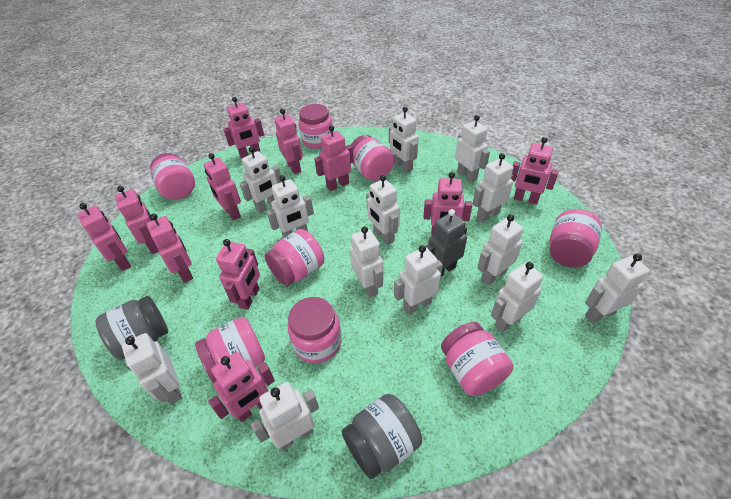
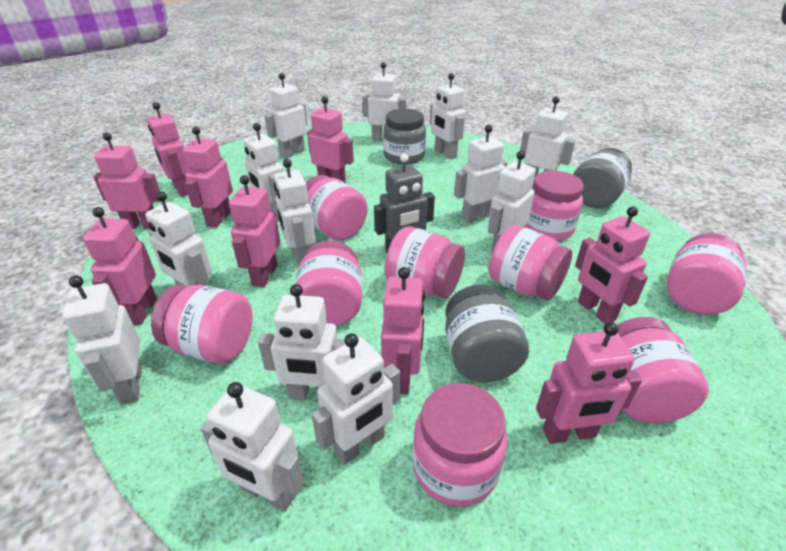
grey jar: 2 -> 3
pink jar: 8 -> 9
pink robot: 11 -> 9

